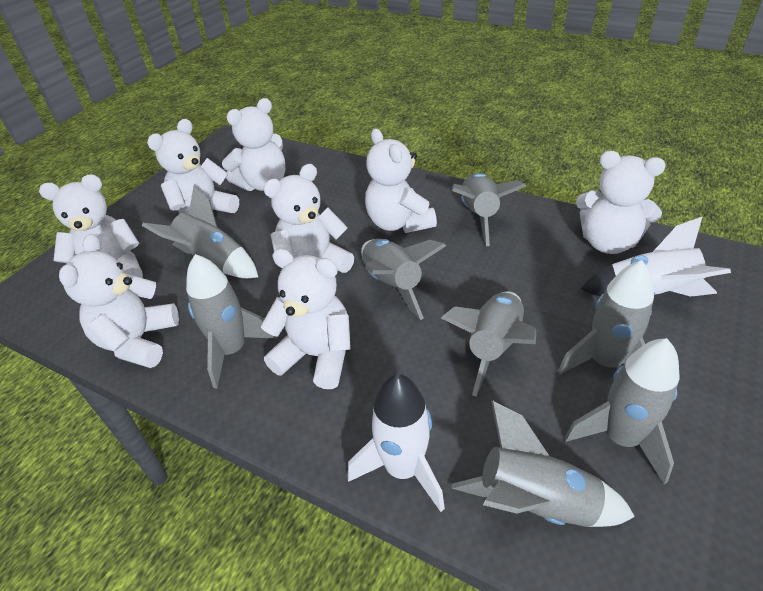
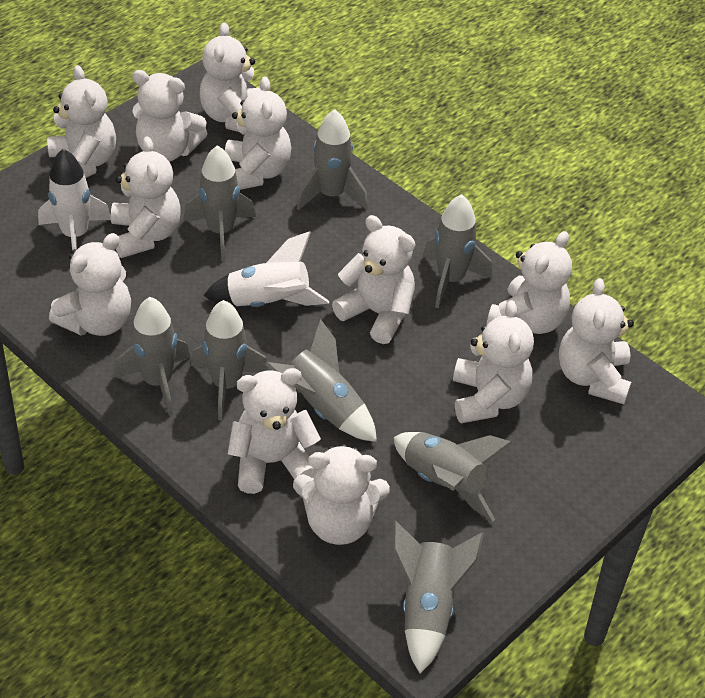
white teddy bear: 8 -> 12

